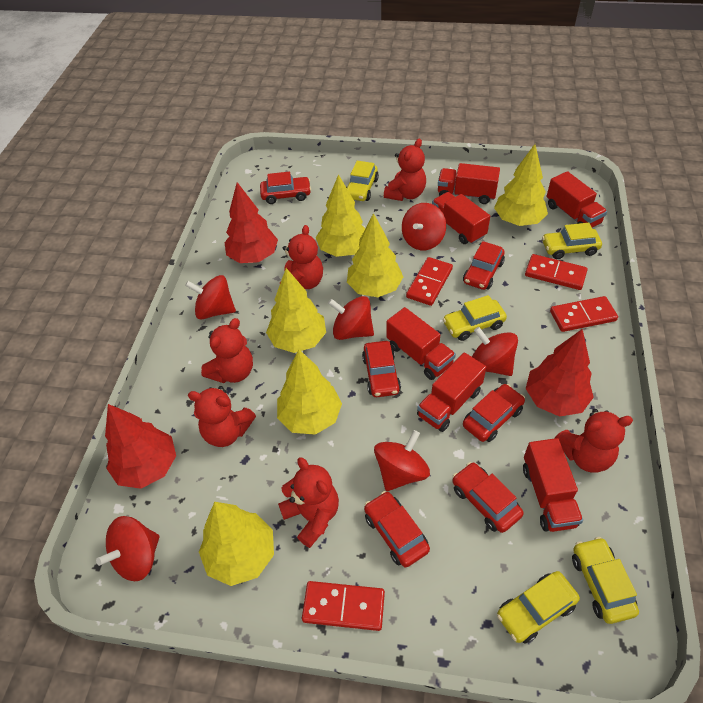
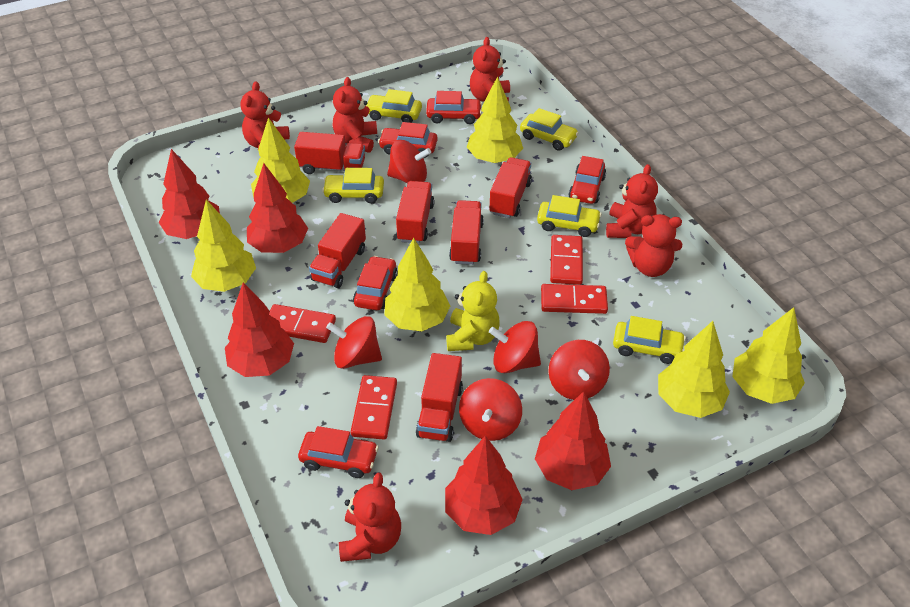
red car: 6 -> 5
red spinning top: 6 -> 5
red tree: 3 -> 5
yellow teddy bear: 0 -> 1

